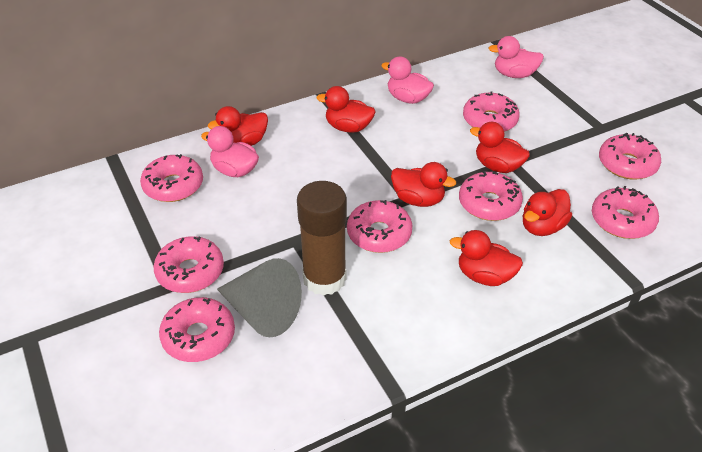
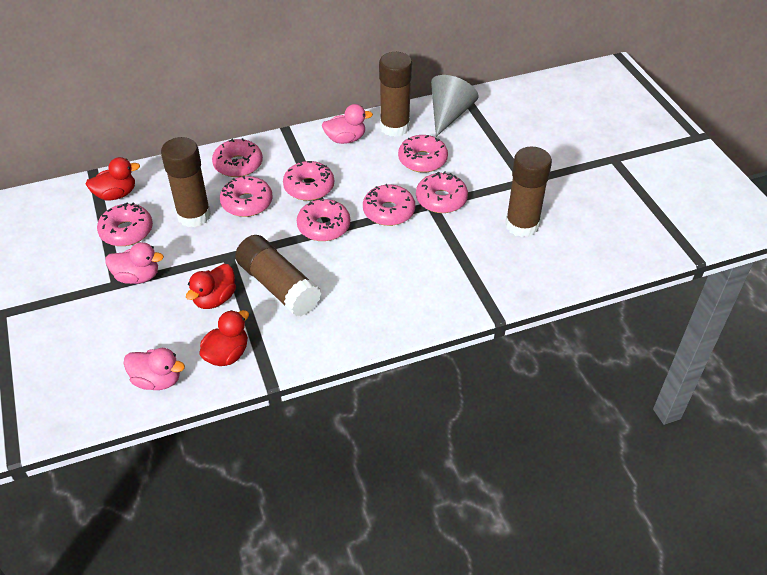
brown glue stick: 1 -> 4
red duck: 6 -> 3

